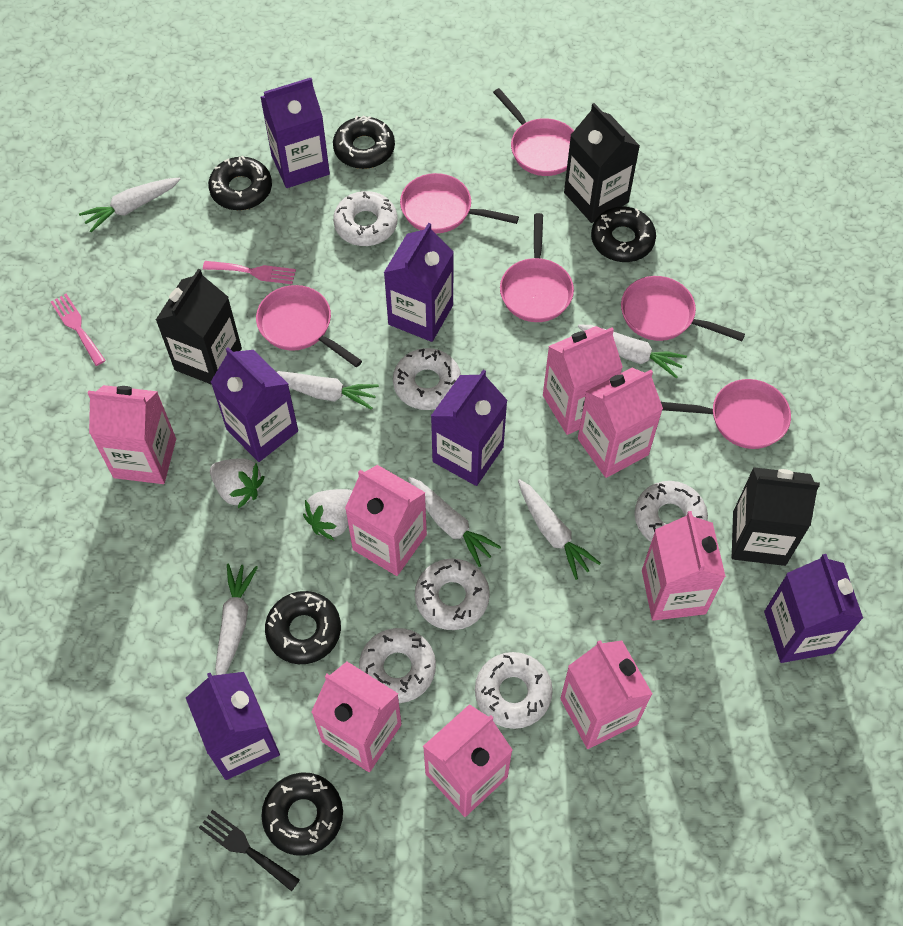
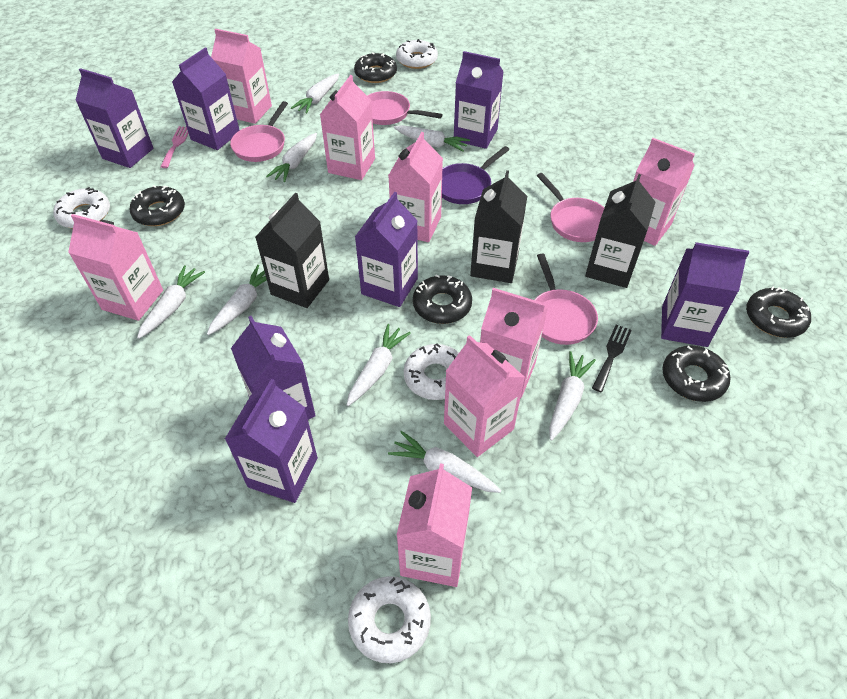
pink fork: 2 -> 1
pink pan: 6 -> 4
purple carton: 6 -> 7
purple pan: 0 -> 1
white carrot: 6 -> 8
white donut: 6 -> 4
white strawberry: 2 -> 0

